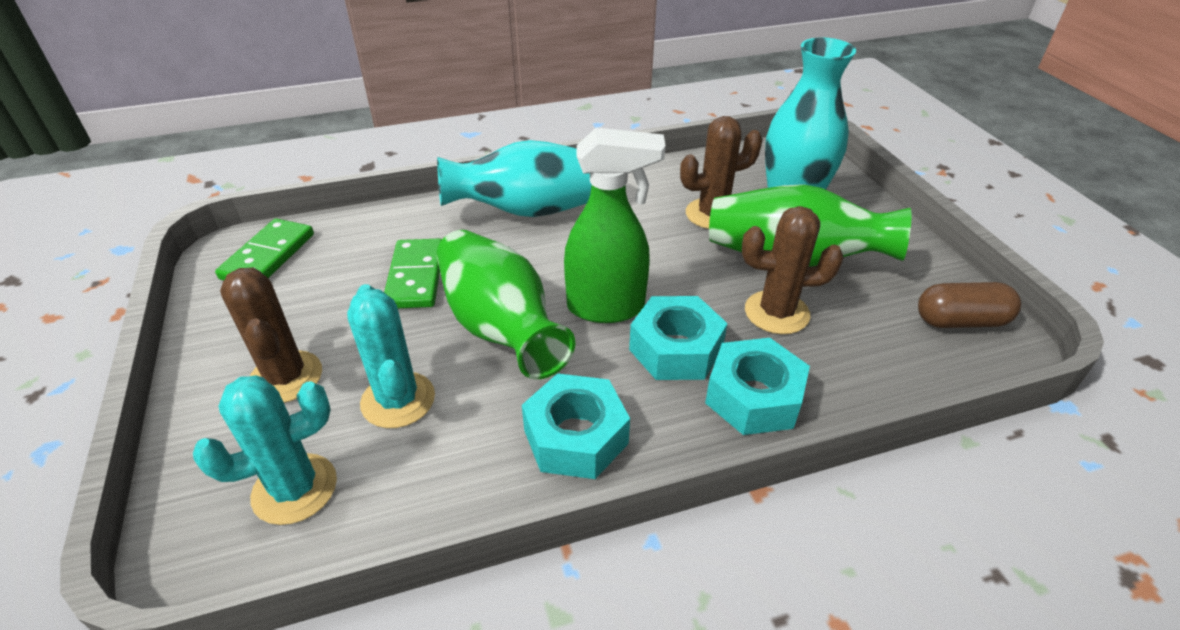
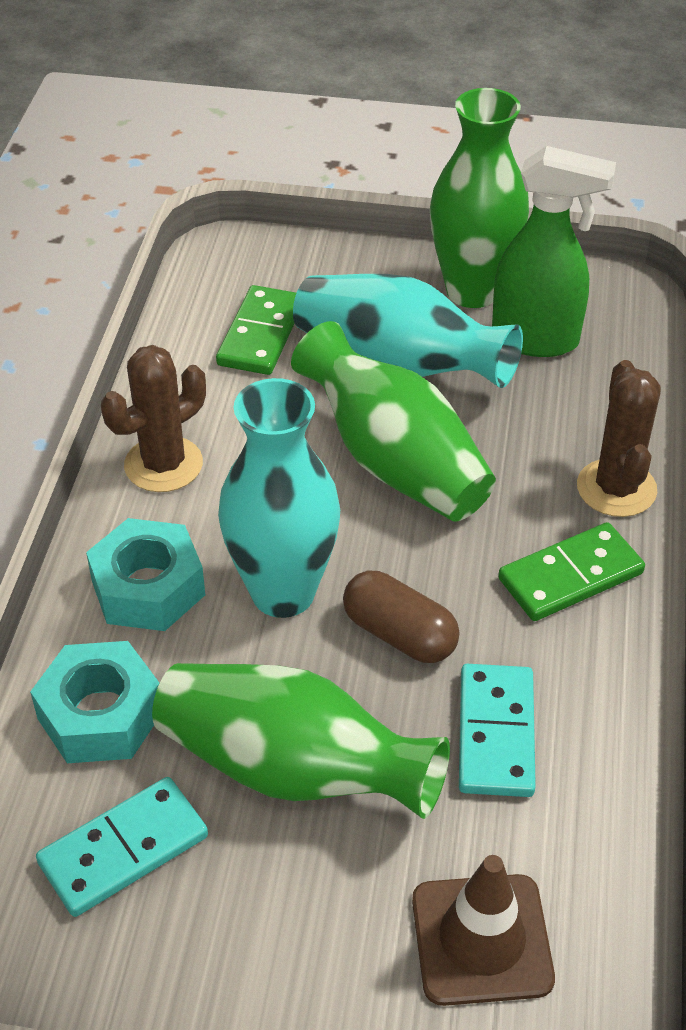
brown cactus: 3 -> 2
brown traffic cone: 0 -> 1
green vase: 2 -> 3
turquoise cactus: 2 -> 0
turquoise domino: 0 -> 2
turquoise nut: 3 -> 2

